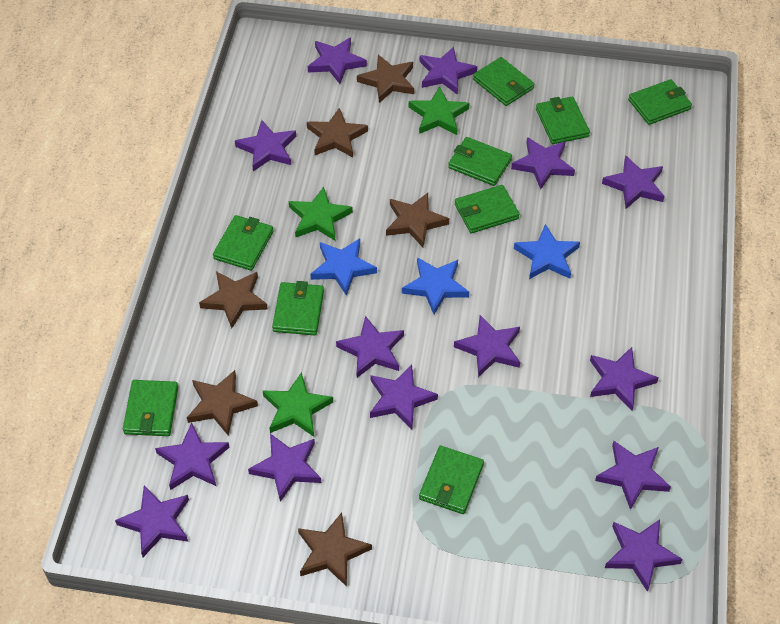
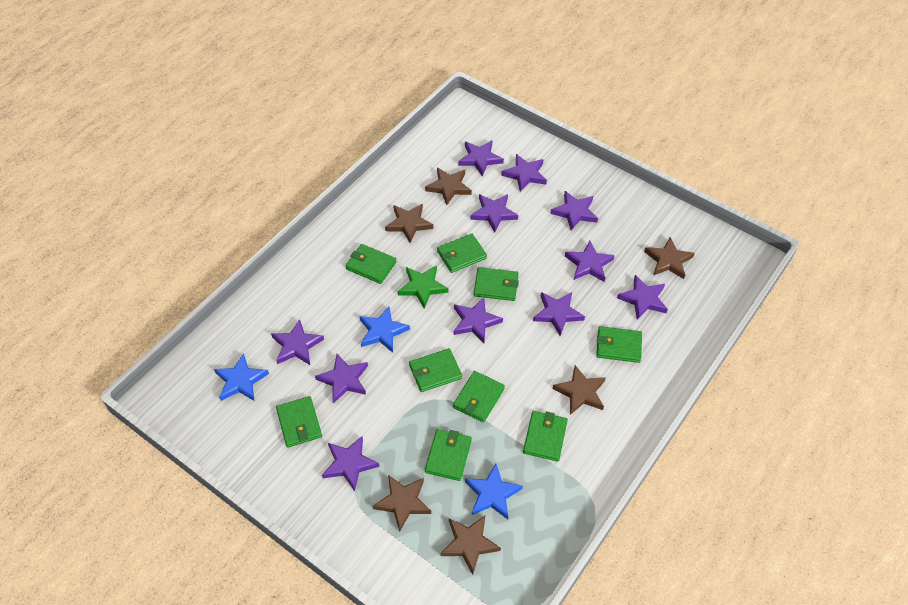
green star: 3 -> 1
purple star: 14 -> 11

